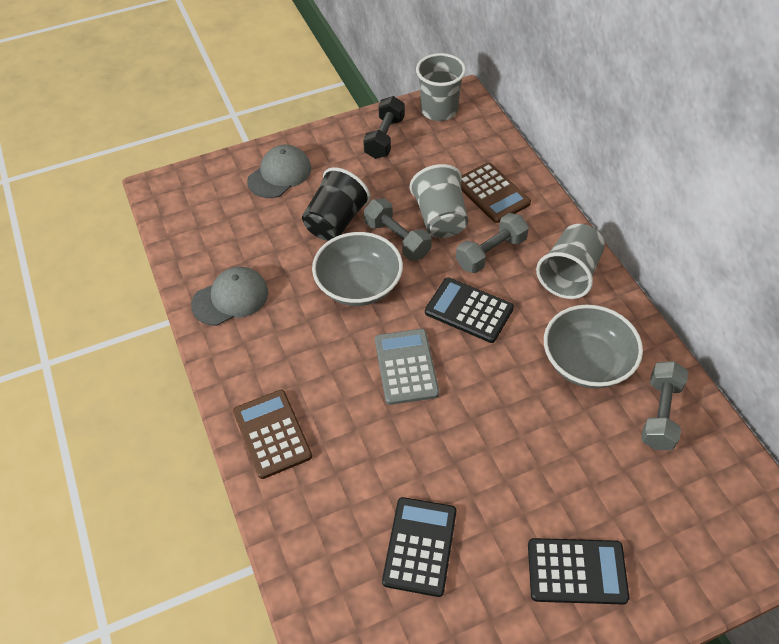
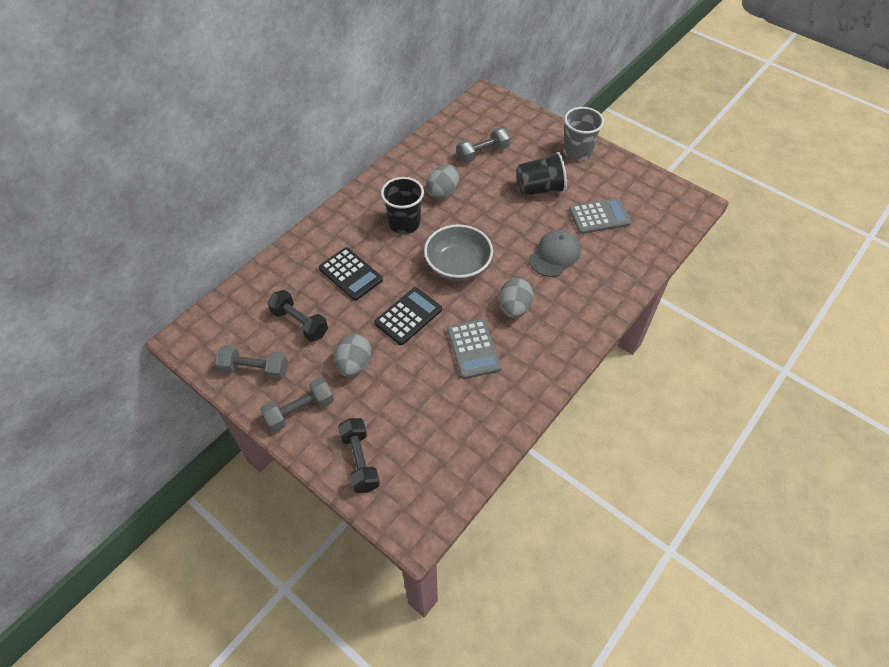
black calculator: 3 -> 2
black cup: 1 -> 2
black dumbbell: 1 -> 2
brown calculator: 2 -> 0
grey bowl: 2 -> 1
grey calculator: 1 -> 2
grey cap: 2 -> 1
grey cup: 3 -> 1
grey egg: 0 -> 3

